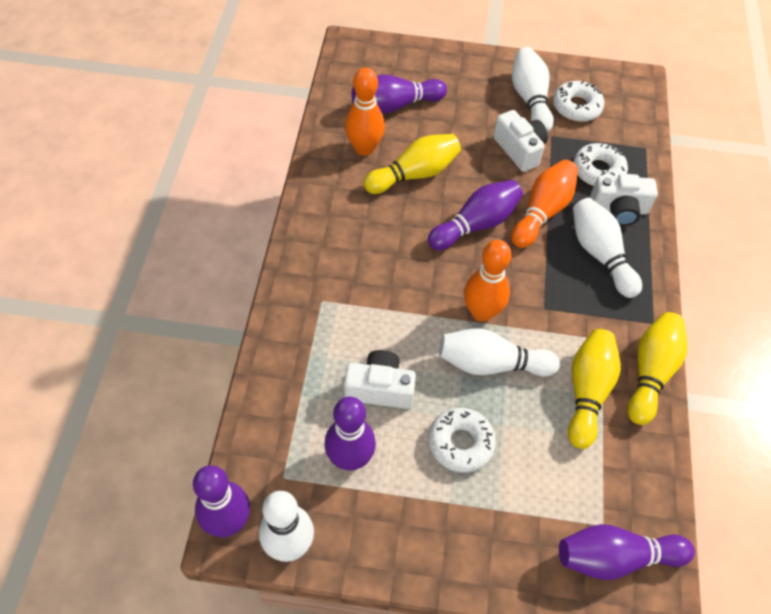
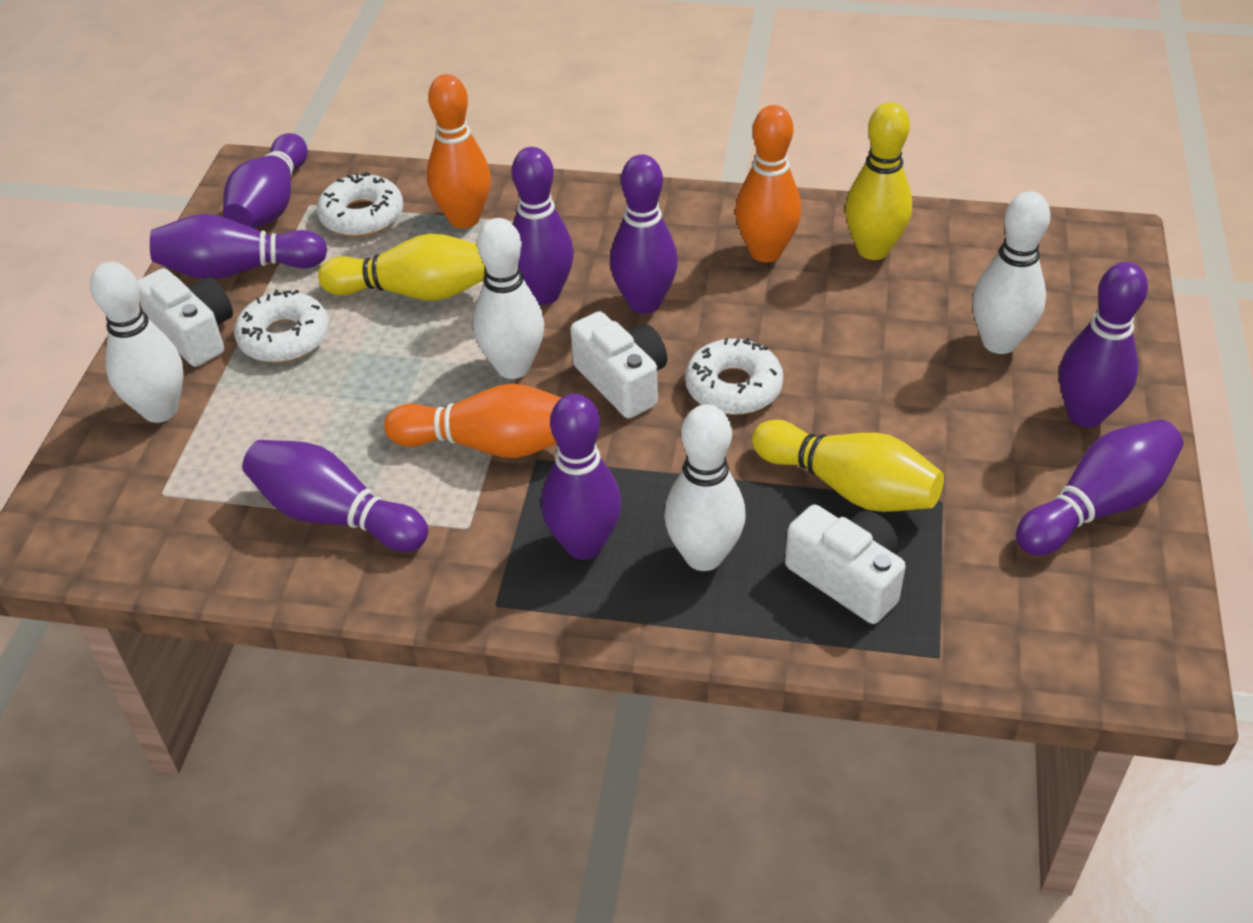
purple bowling pin: 5 -> 8

